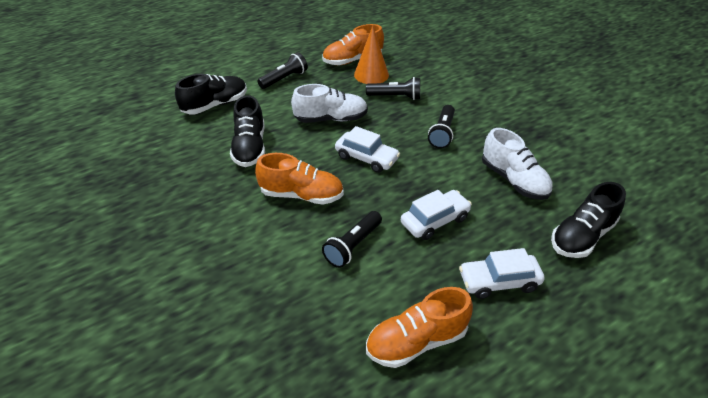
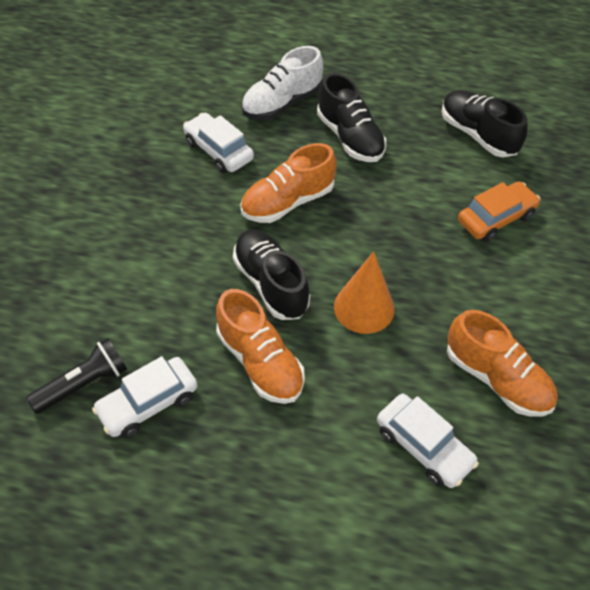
black flashlight: 4 -> 1
orange car: 0 -> 1
white shoe: 2 -> 1

